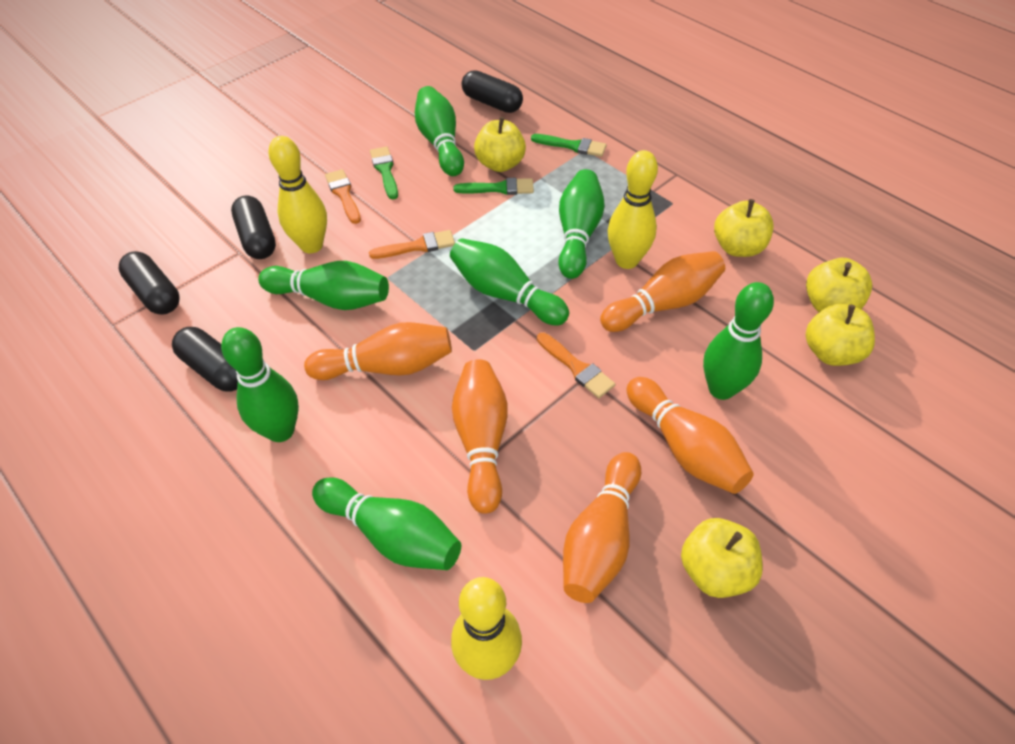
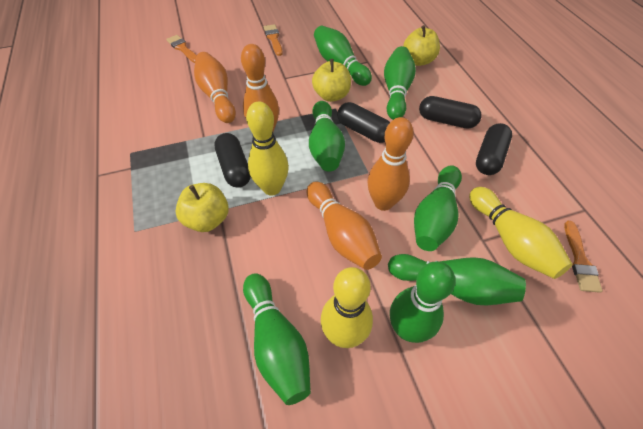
green brush: 3 -> 0
orange bowling pin: 5 -> 4
yellow apple: 5 -> 3

